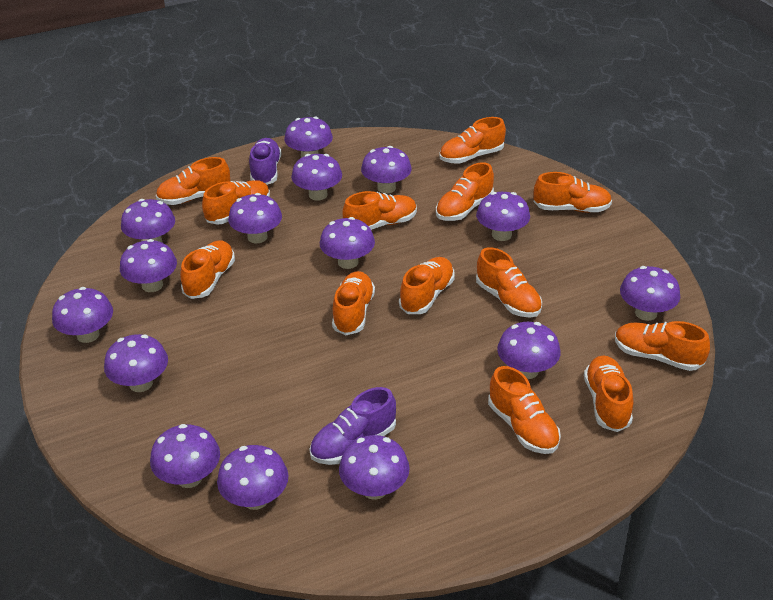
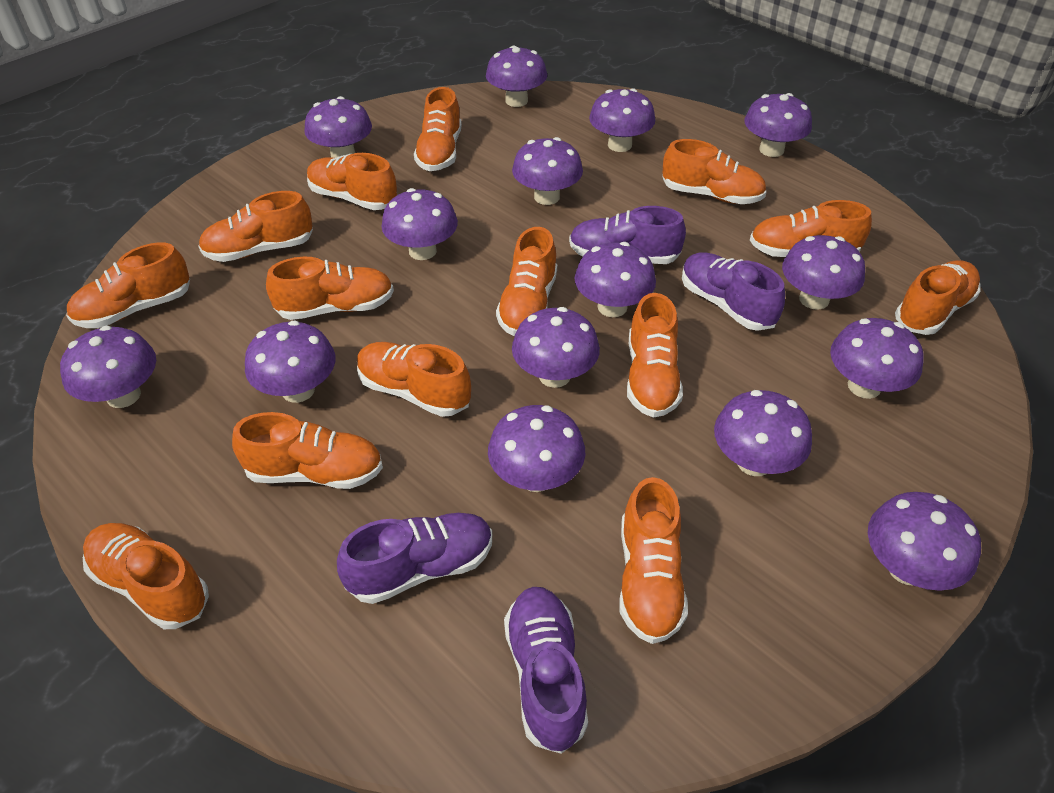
orange shoe: 13 -> 14
purple shoe: 2 -> 4

